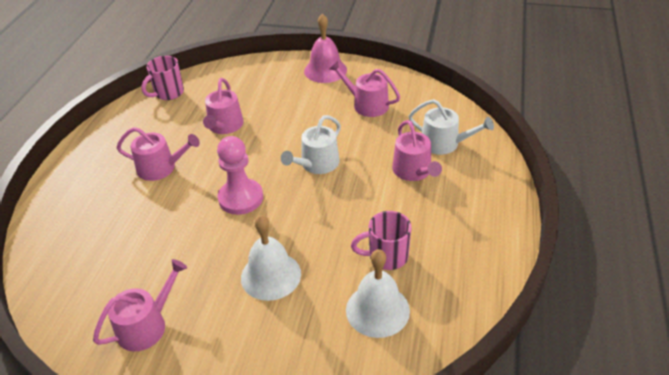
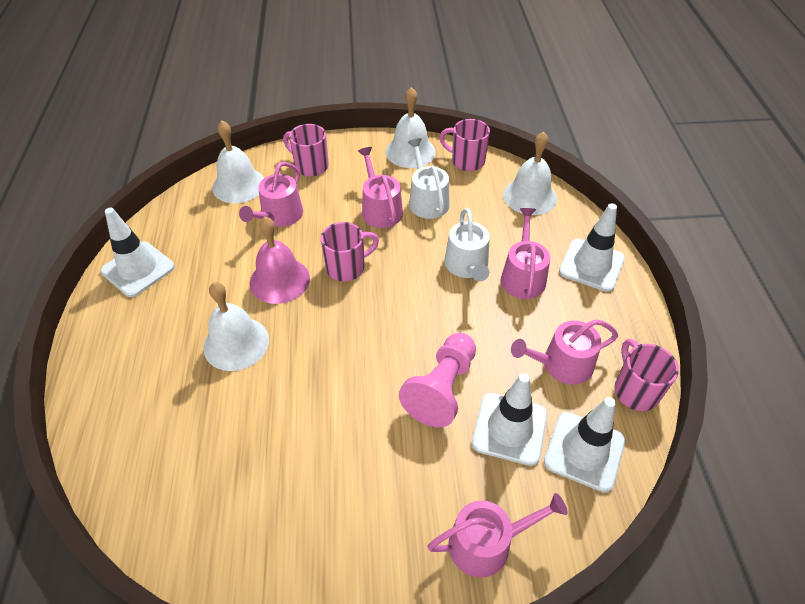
pink mug: 2 -> 4
white bell: 2 -> 4
white traffic cone: 0 -> 4

